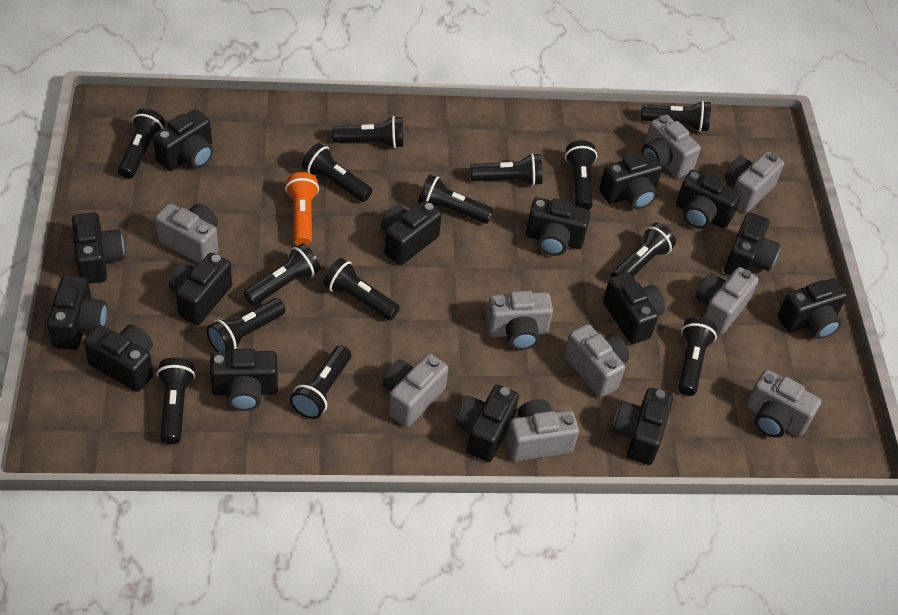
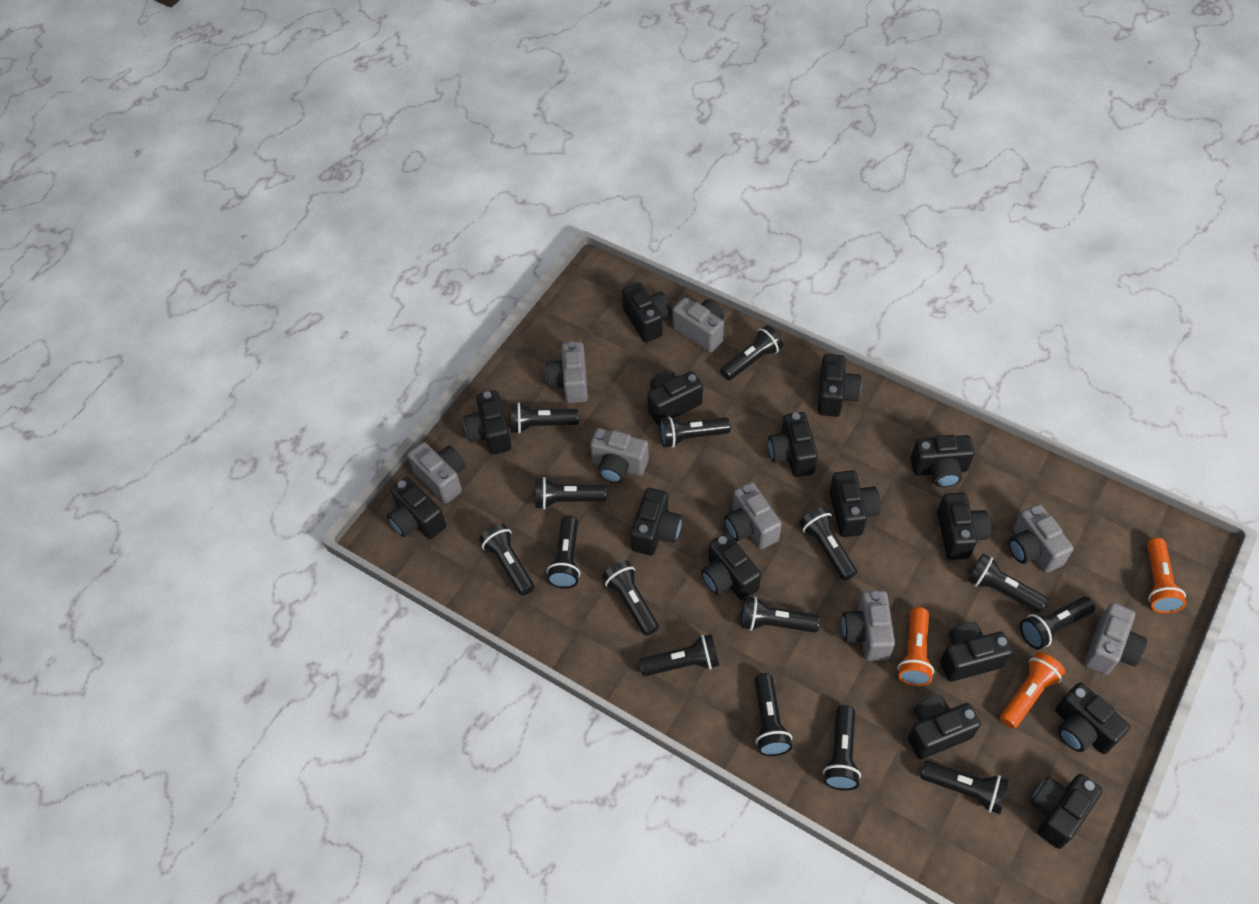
black flashlight: 14 -> 15
grey camera: 9 -> 8
orange flashlight: 1 -> 3

